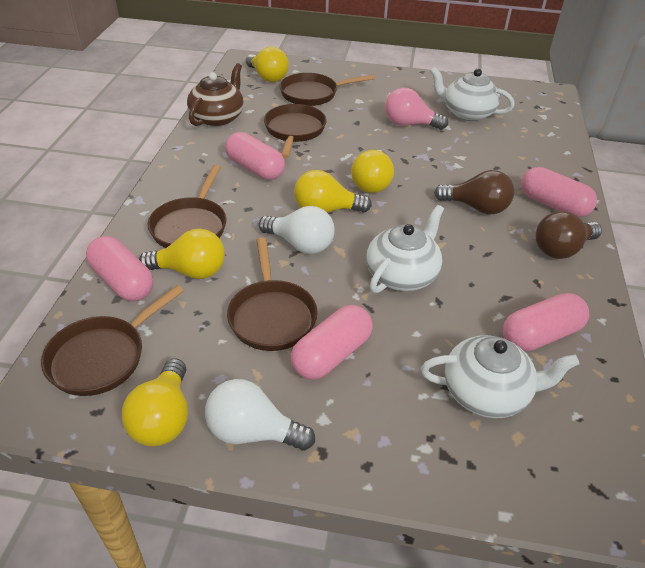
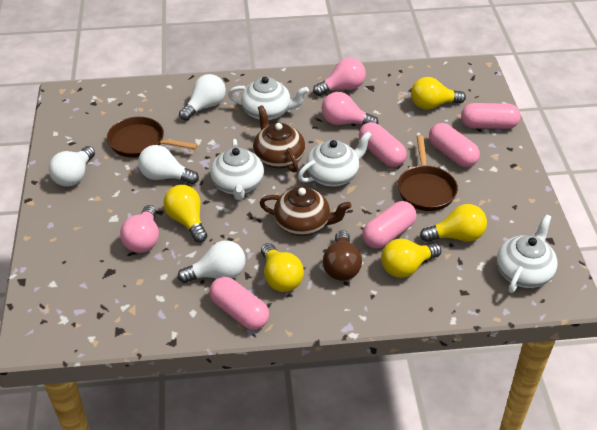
brown light bulb: 2 -> 1
brown pan: 5 -> 2
brown teapot: 1 -> 2
pink light bulb: 1 -> 3
white light bulb: 2 -> 4
white teapot: 3 -> 4

